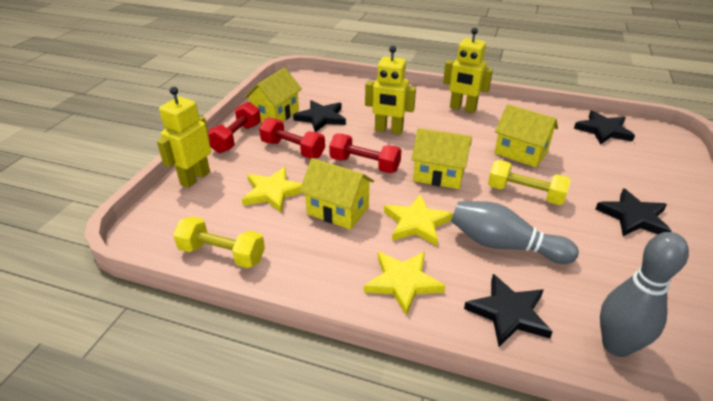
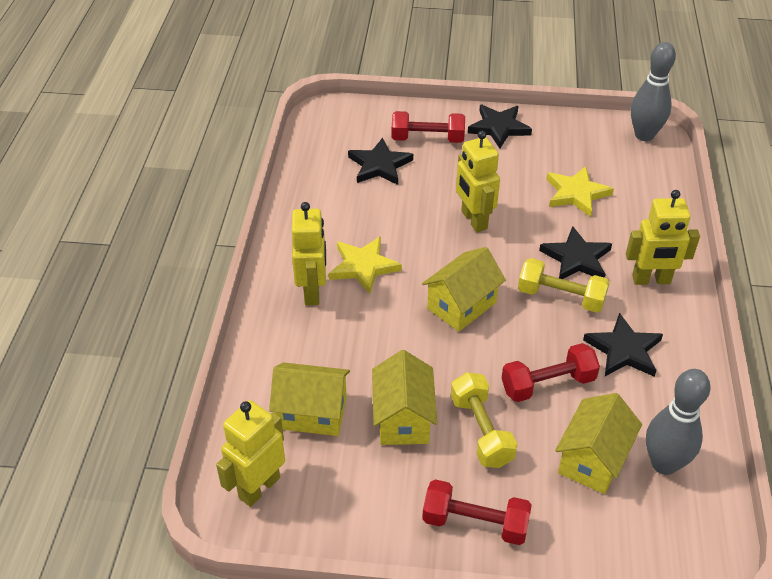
yellow robot: 3 -> 4
yellow star: 3 -> 2

